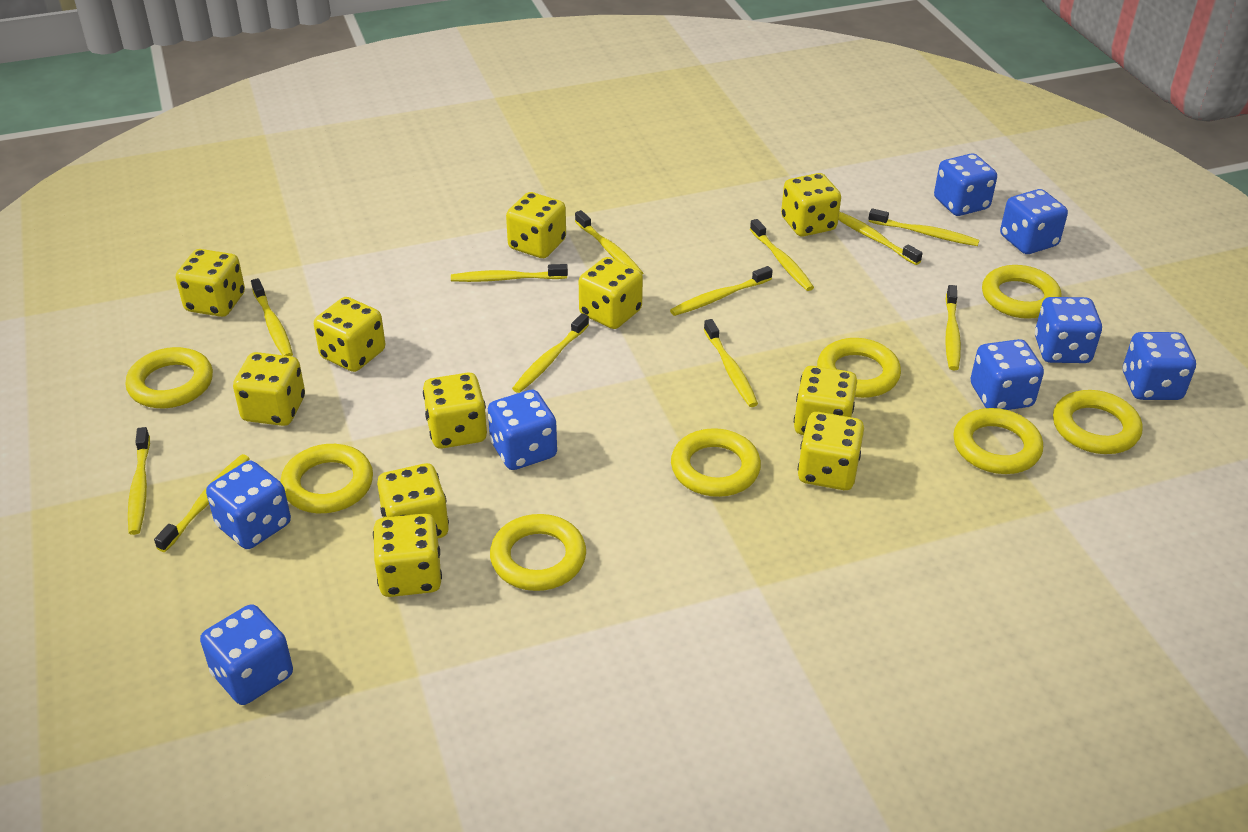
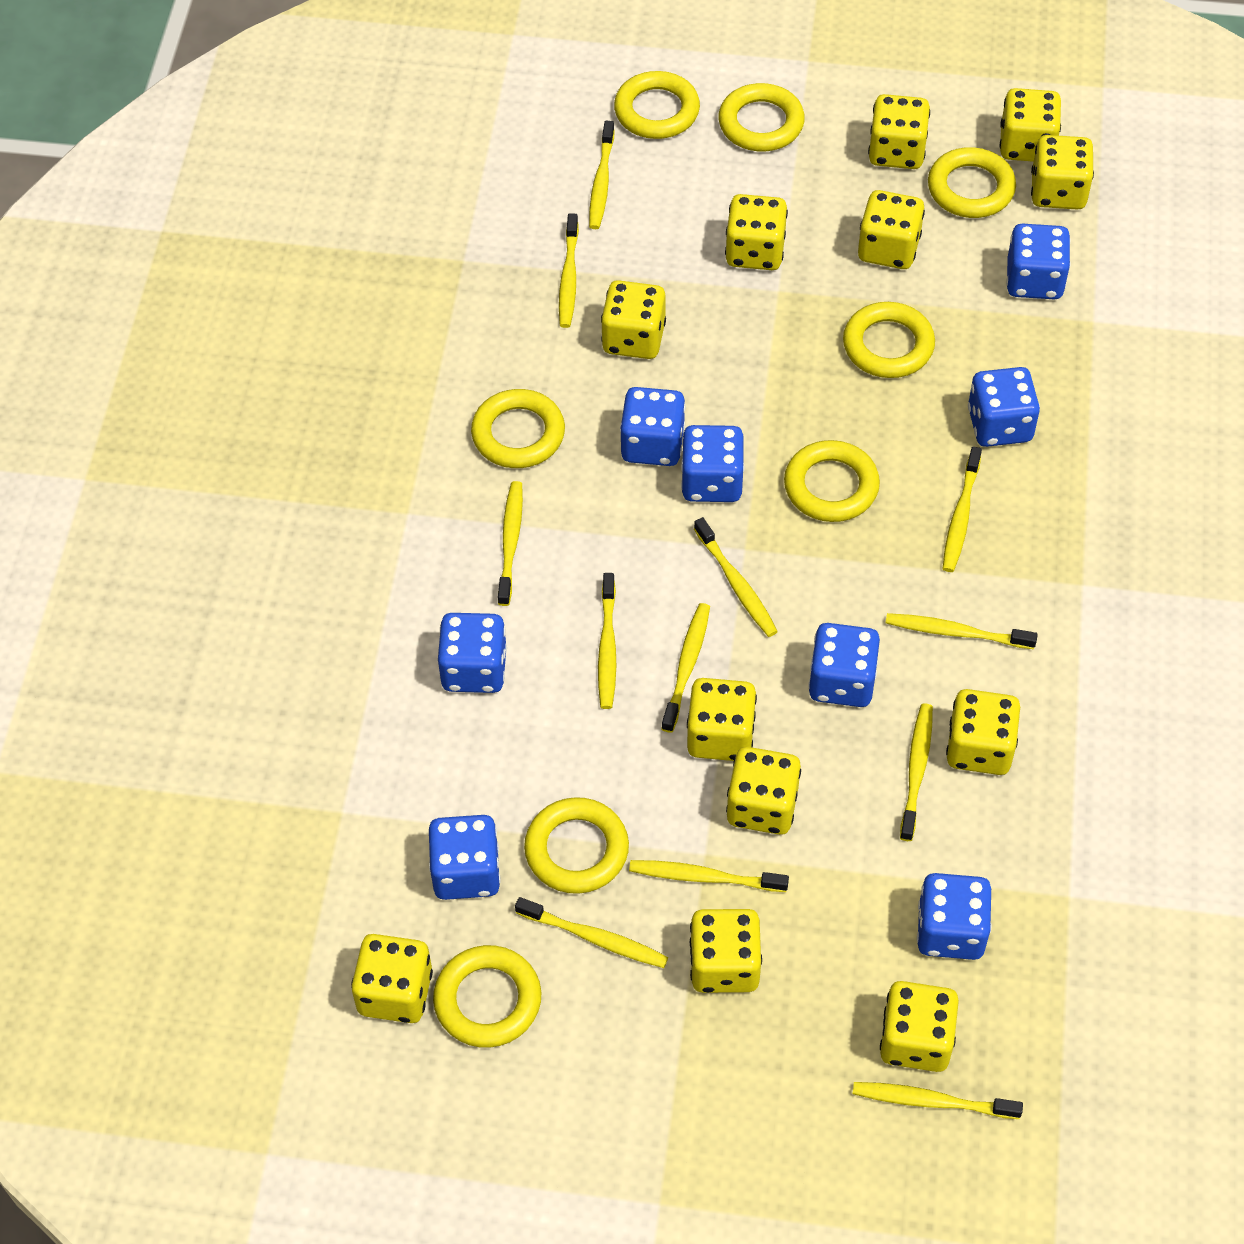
yellow dice: 11 -> 12

